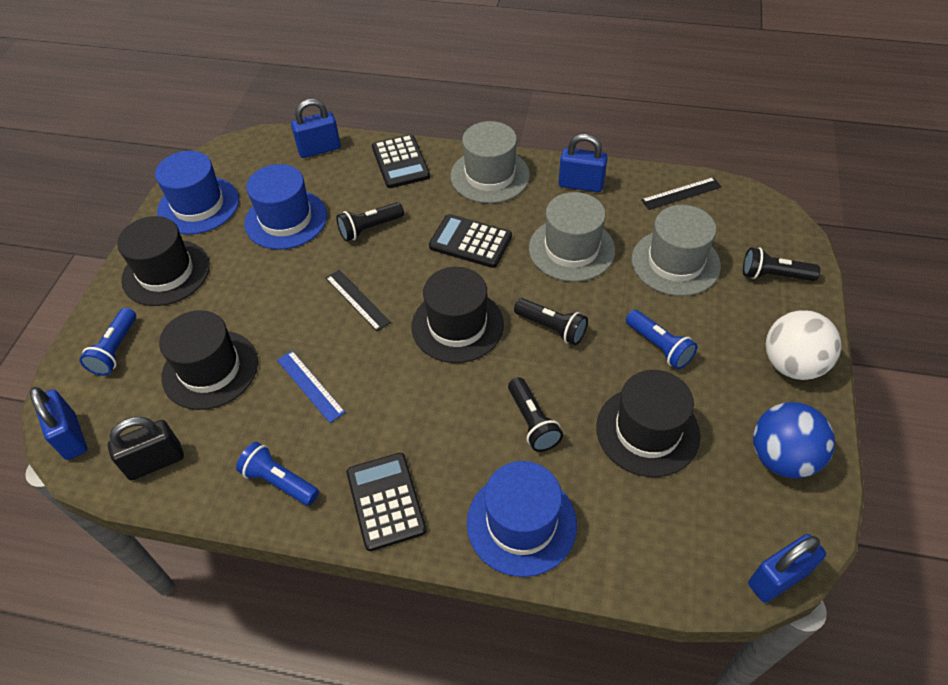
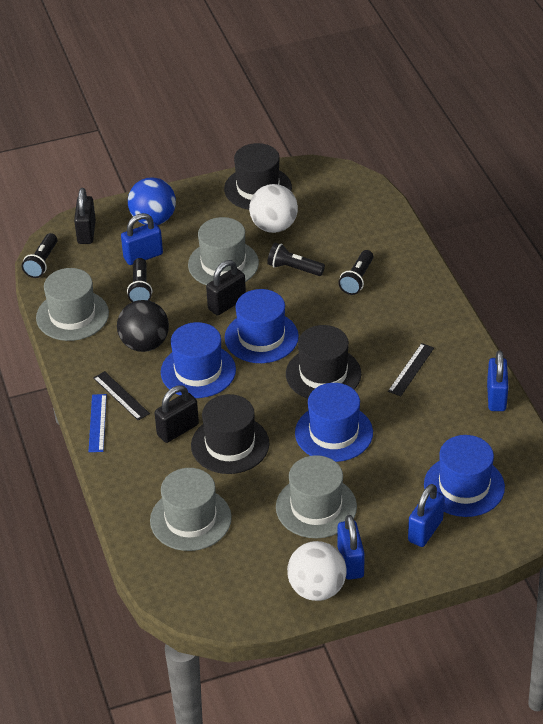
black ball: 0 -> 1
black calculator: 3 -> 0
black hat: 4 -> 3
black padlock: 1 -> 3
blue flashlight: 3 -> 0
blue hat: 3 -> 4
grey hat: 3 -> 4
white ball: 1 -> 2

